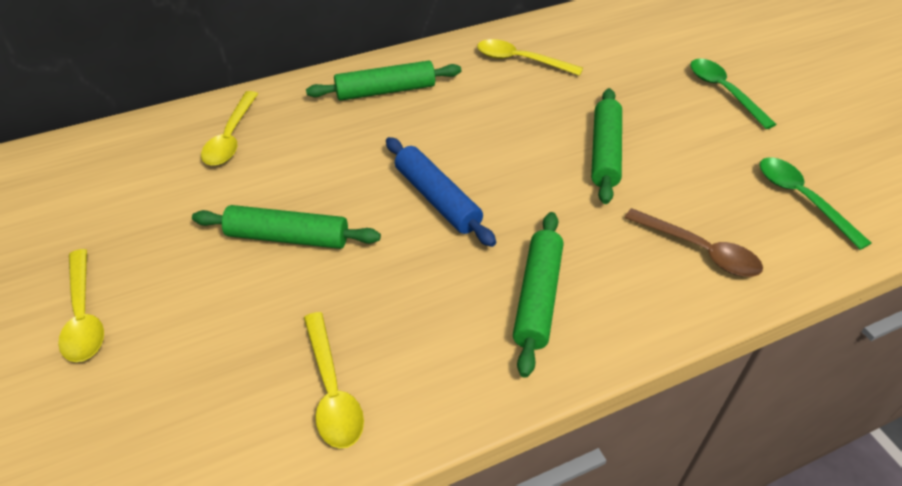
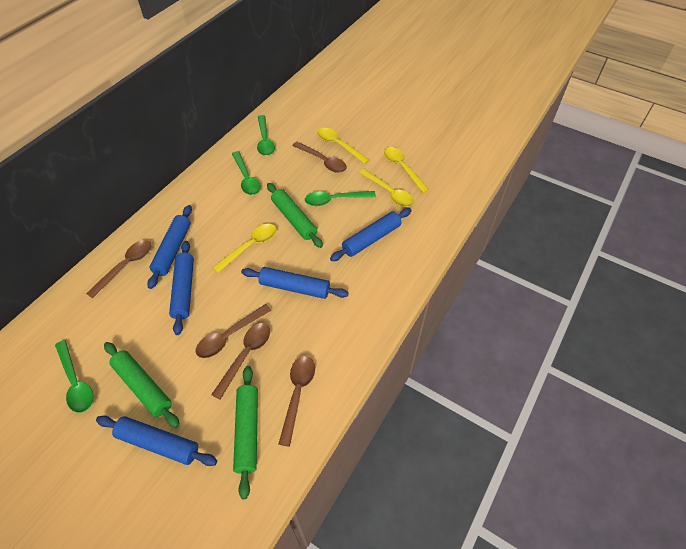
blue rolling pin: 1 -> 5
brown spoon: 1 -> 5
green rolling pin: 4 -> 3
green spoon: 2 -> 4

